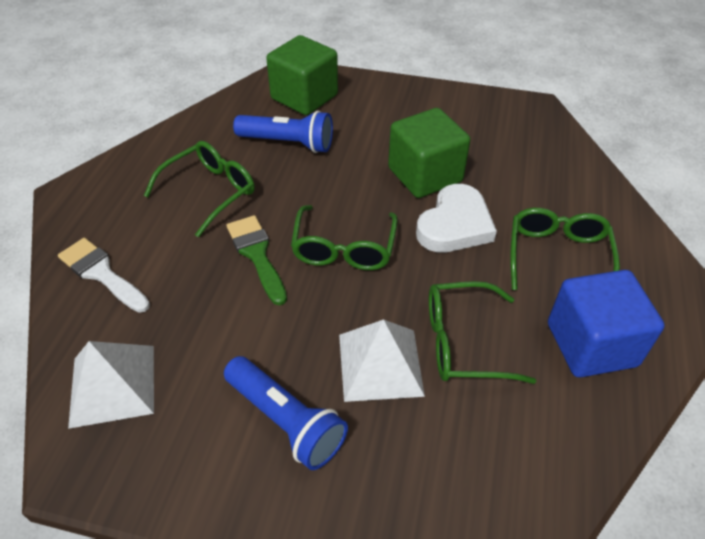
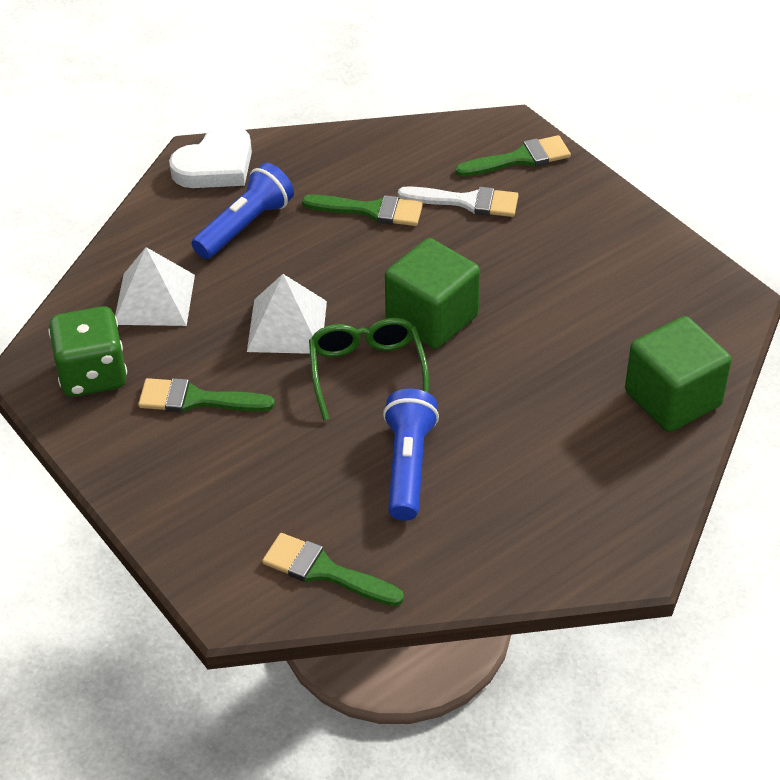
blue cube: 1 -> 0
green brush: 1 -> 4
green dice: 0 -> 1
green glasses: 4 -> 1

